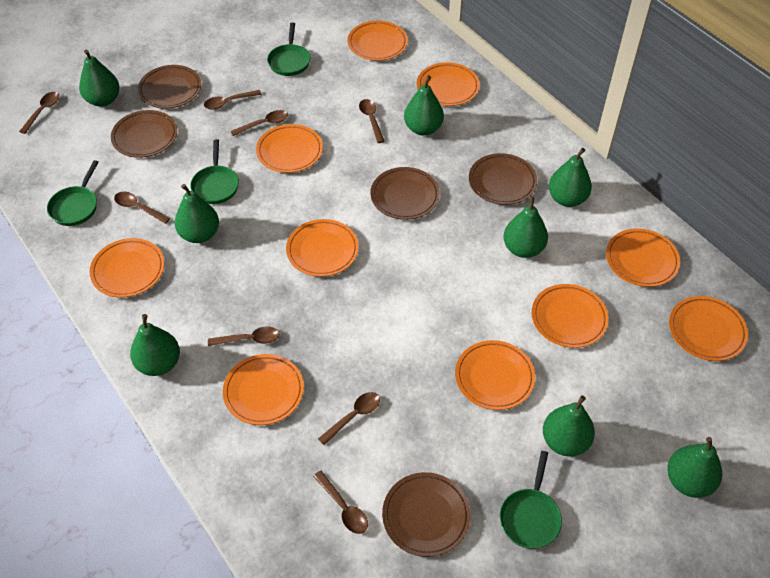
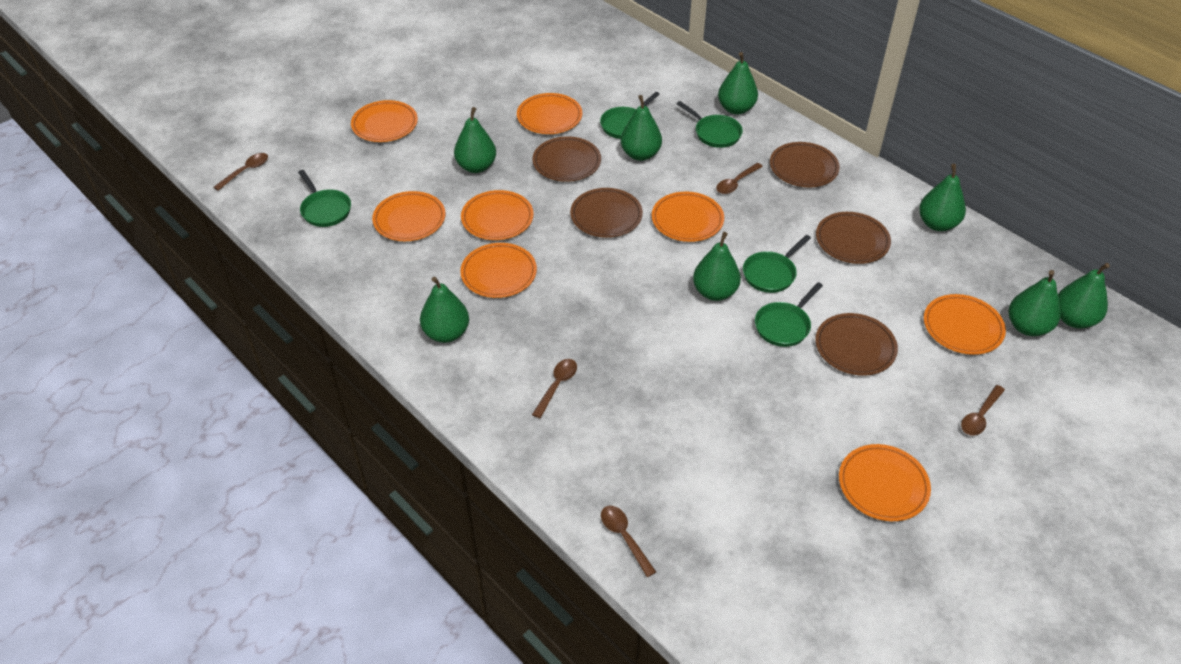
brown spoon: 8 -> 5
green pan: 4 -> 5
orange plate: 10 -> 8

